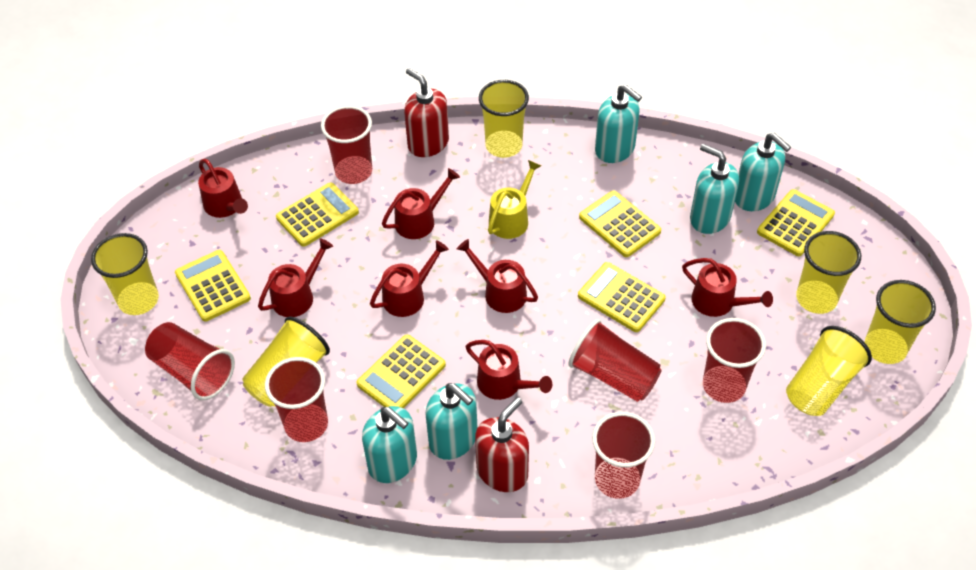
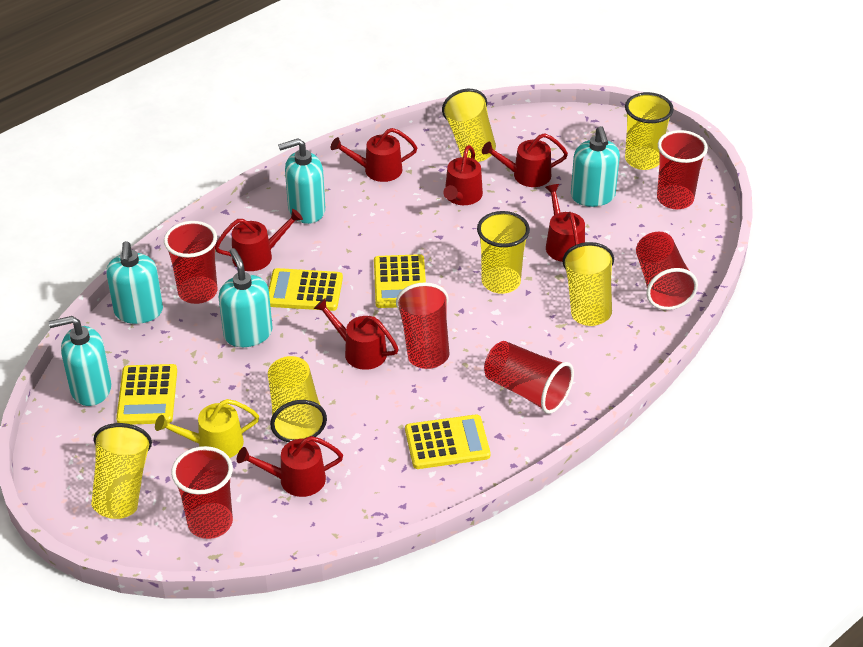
red soap dispenser: 2 -> 0
yellow calculator: 6 -> 4

